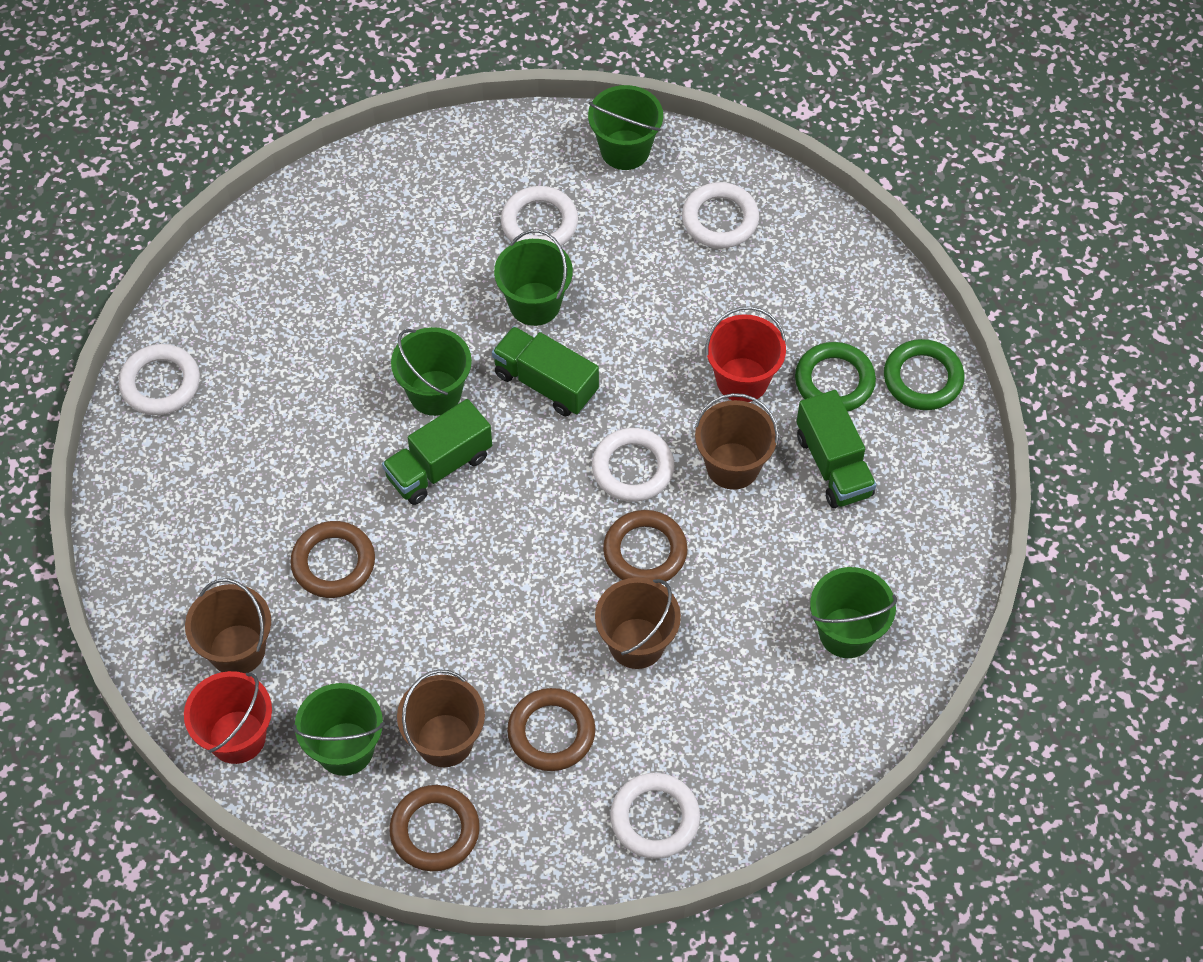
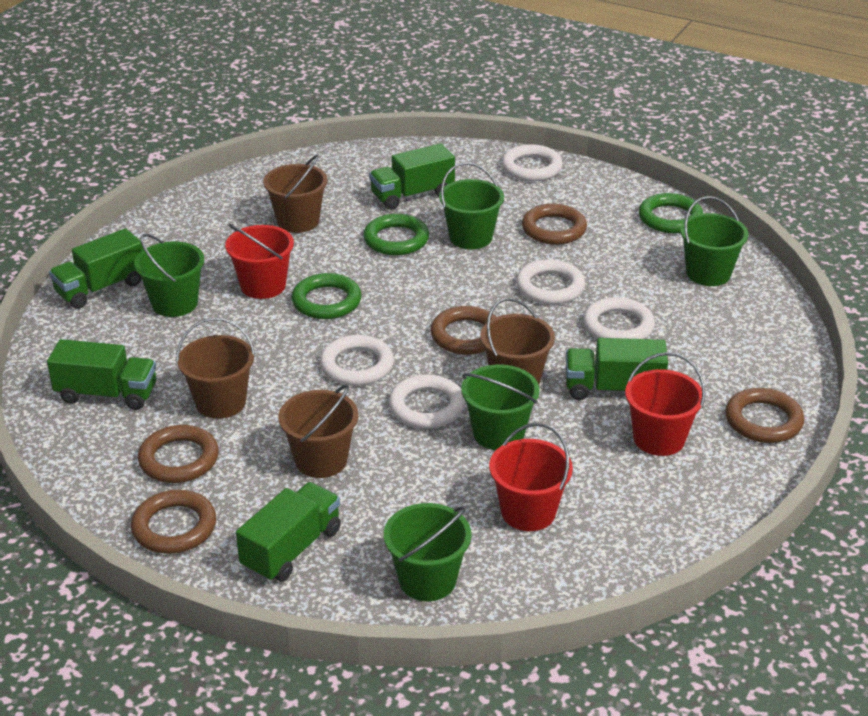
brown ring: 4 -> 5
green ring: 2 -> 3
green truck: 3 -> 5
red bucket: 2 -> 3

